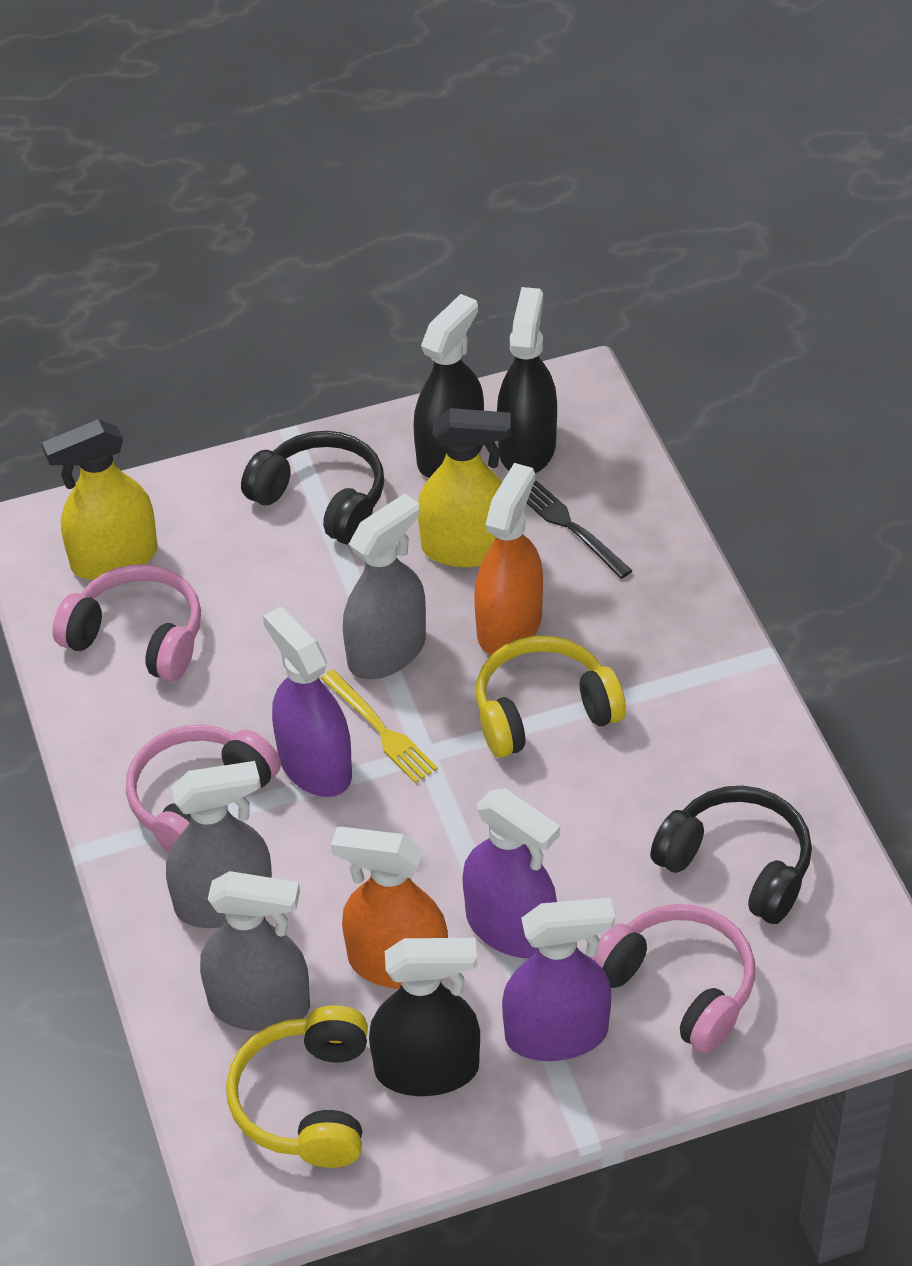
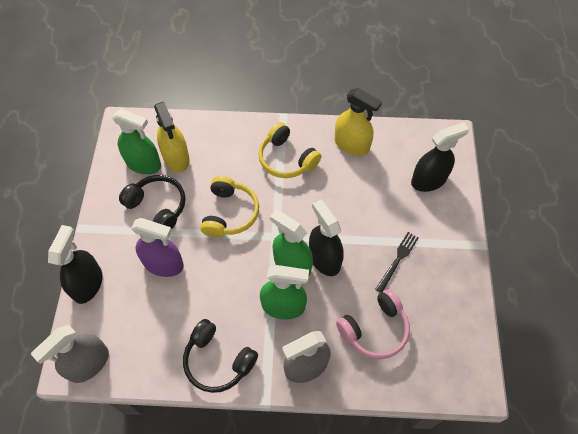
green spray bottle: 0 -> 3
grey spray bottle: 3 -> 2
orange spray bottle: 2 -> 0
pink headphones: 3 -> 1
purple spray bottle: 3 -> 1
yellow fork: 1 -> 0

